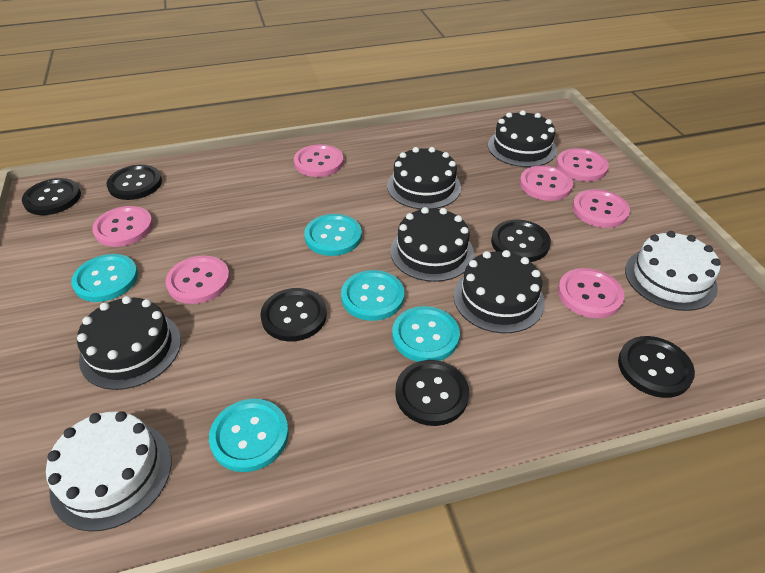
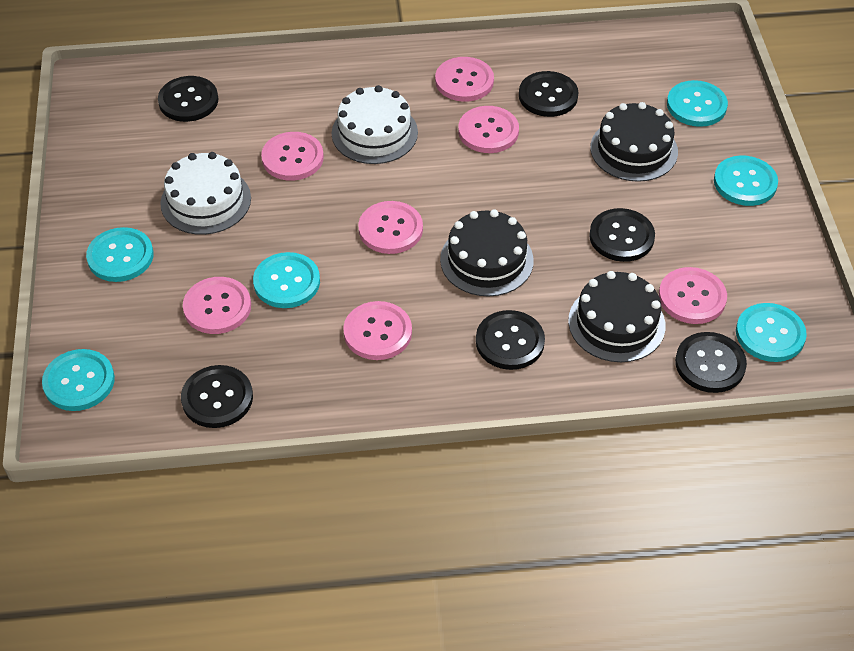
black cake: 5 -> 3
turquoise button: 5 -> 6

